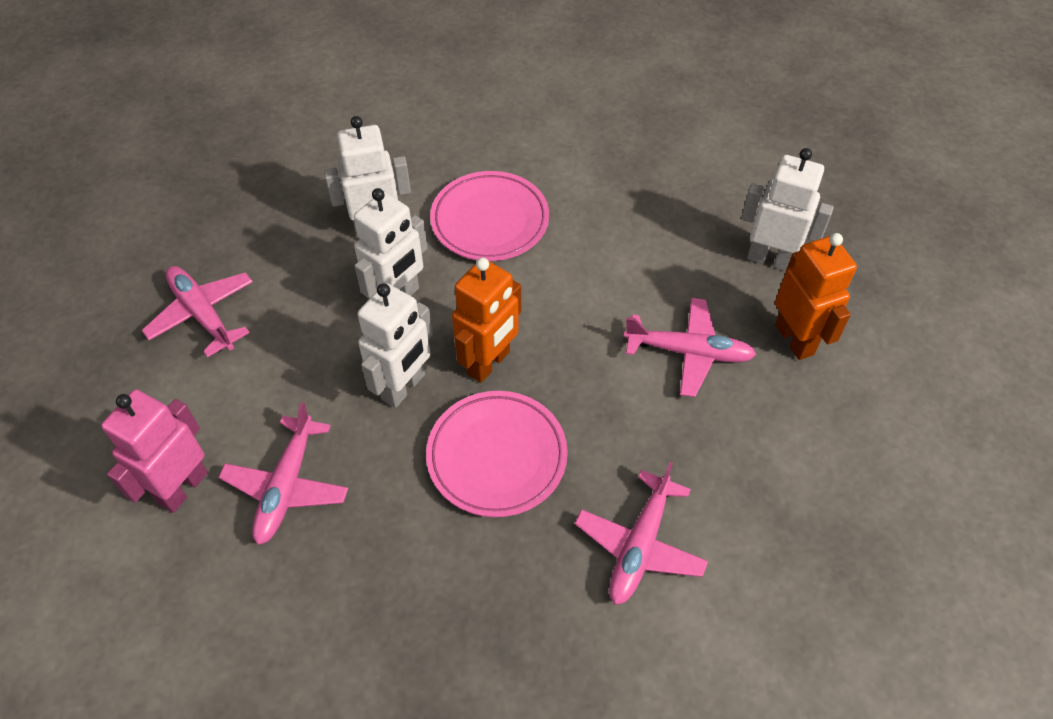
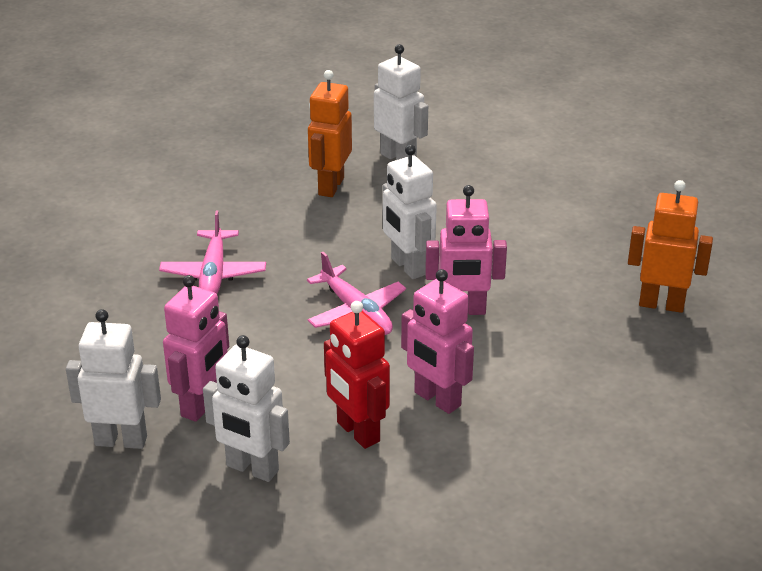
pink plane: 4 -> 2
pink plate: 2 -> 0
pink robot: 1 -> 3
red robot: 0 -> 1

